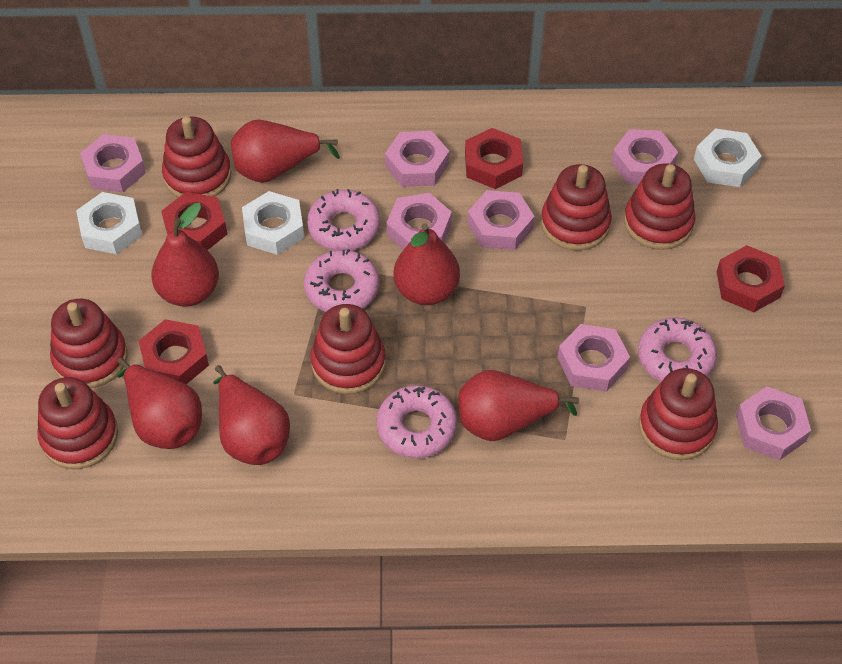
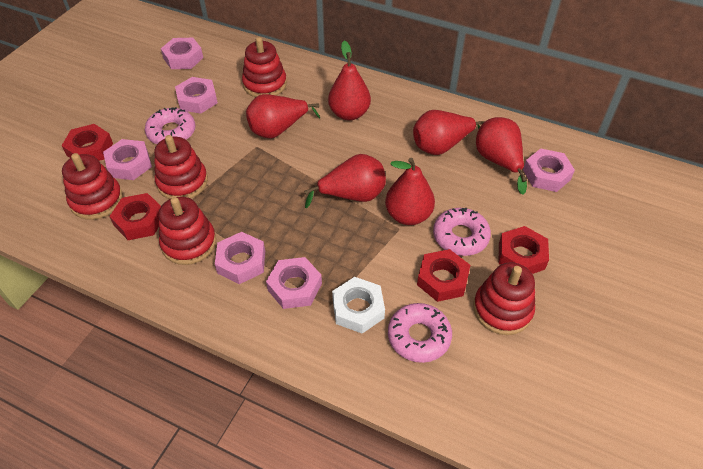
pink donut: 4 -> 3
pink nut: 7 -> 6
red stacking toy: 7 -> 5
white nut: 3 -> 1

